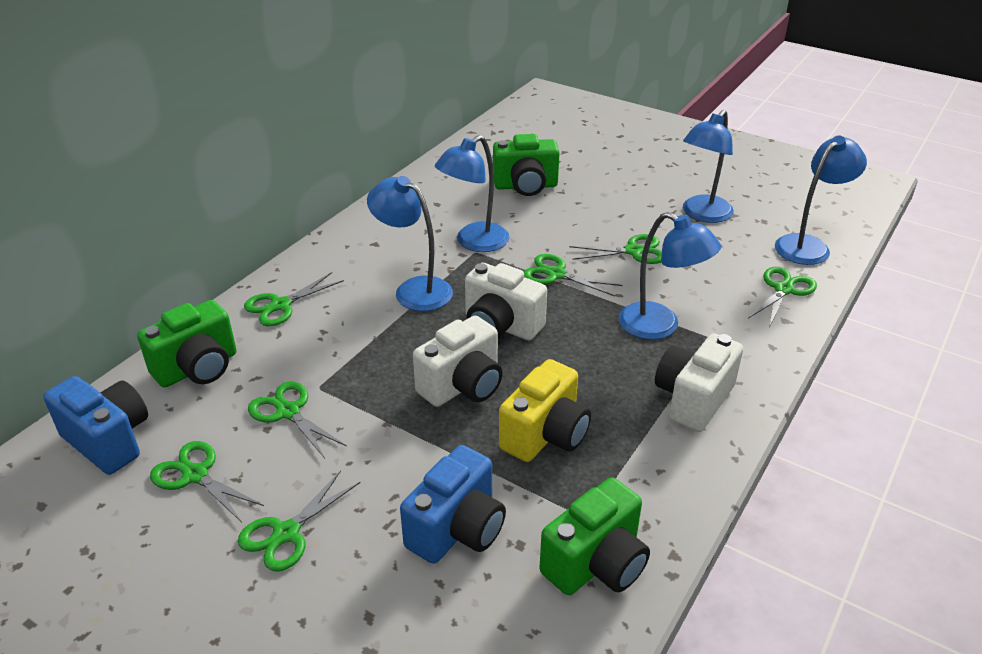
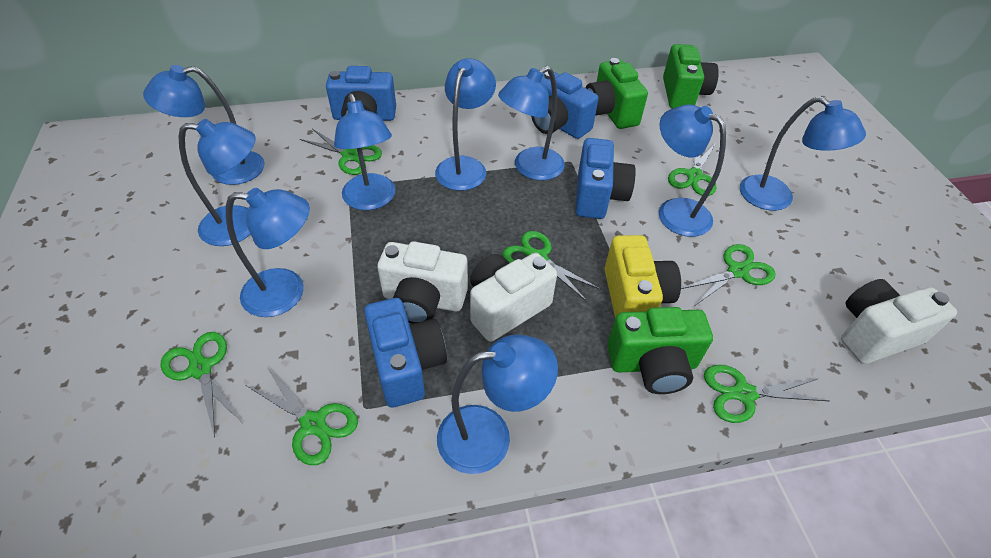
blue camera: 2 -> 4
blue lamp: 5 -> 9

